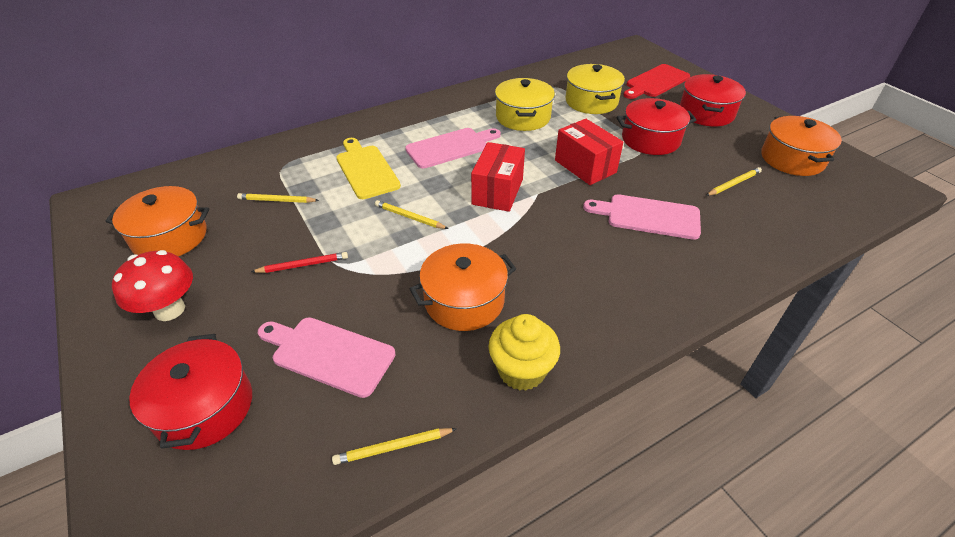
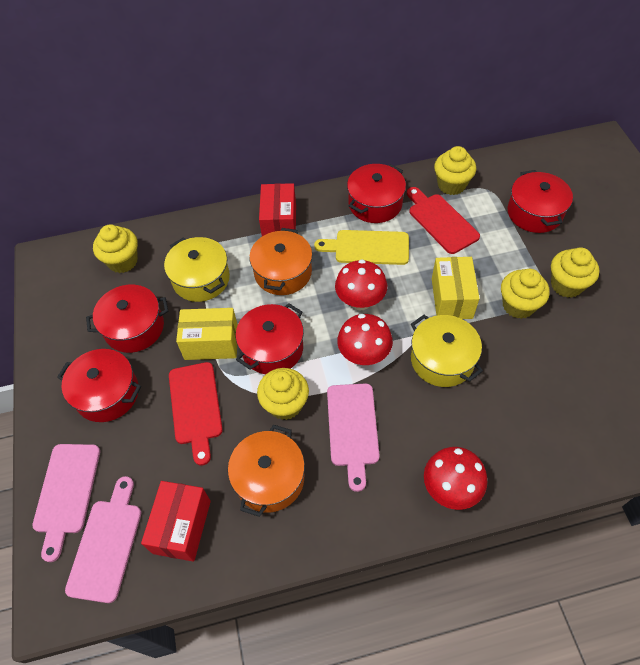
orange pot: 3 -> 2
red cutting board: 1 -> 2
red mushroom: 1 -> 3
red pencil: 1 -> 0
red pot: 3 -> 5
yellow box: 0 -> 2
yellow cupcake: 1 -> 5
yellow pencil: 4 -> 0

